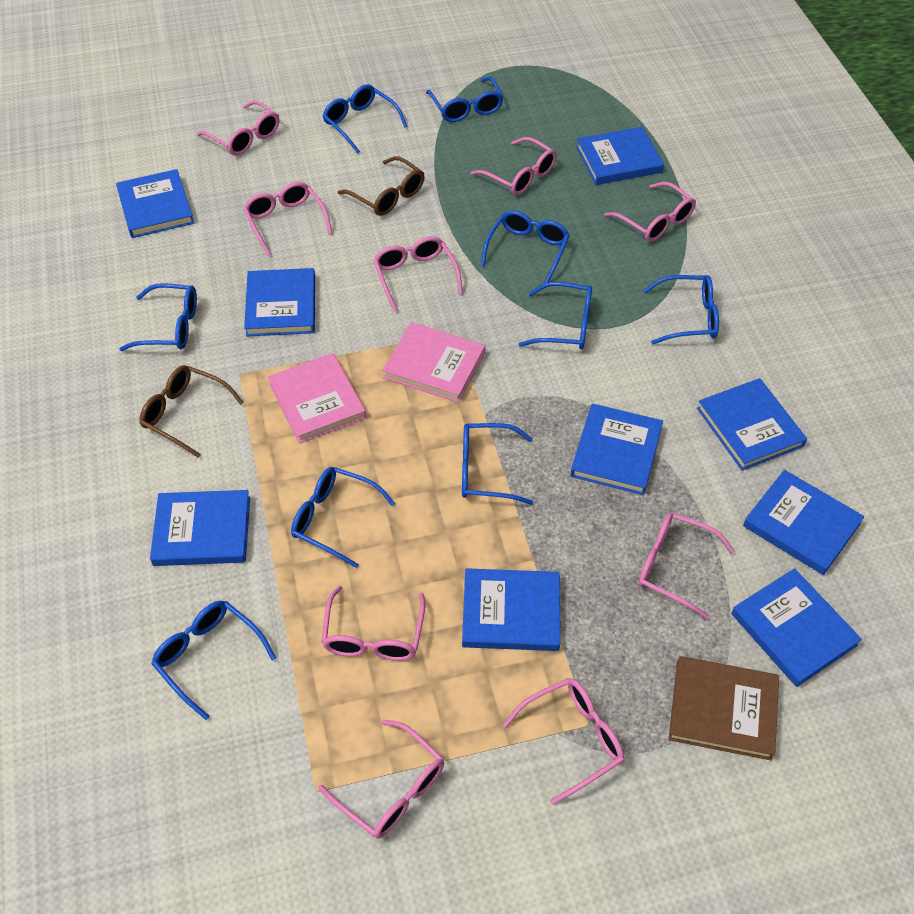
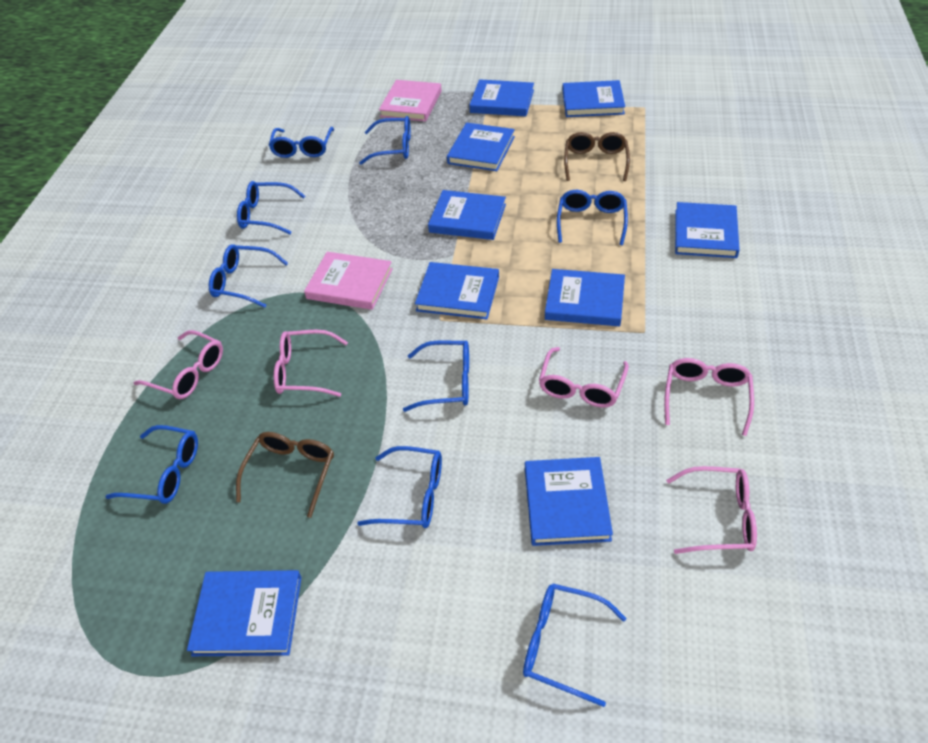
brown book: 1 -> 0
pink glasses: 9 -> 5

